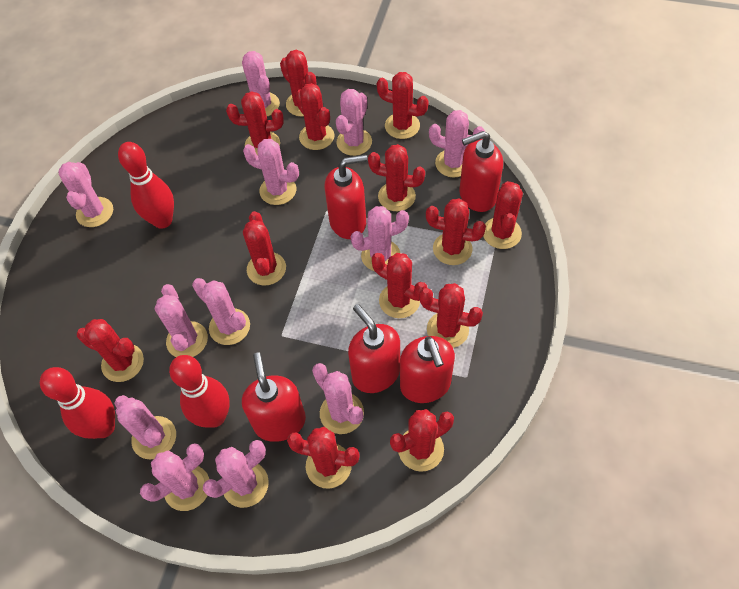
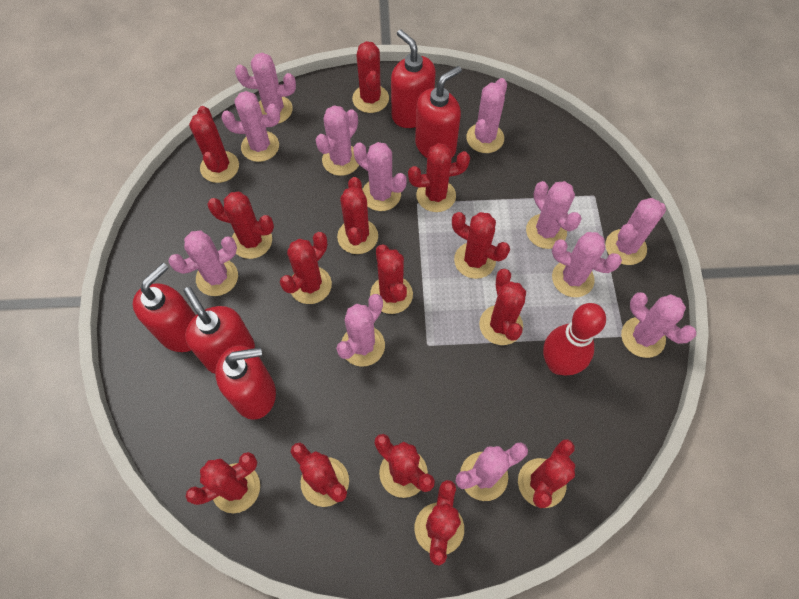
red bowling pin: 3 -> 1
red cactus: 13 -> 14

